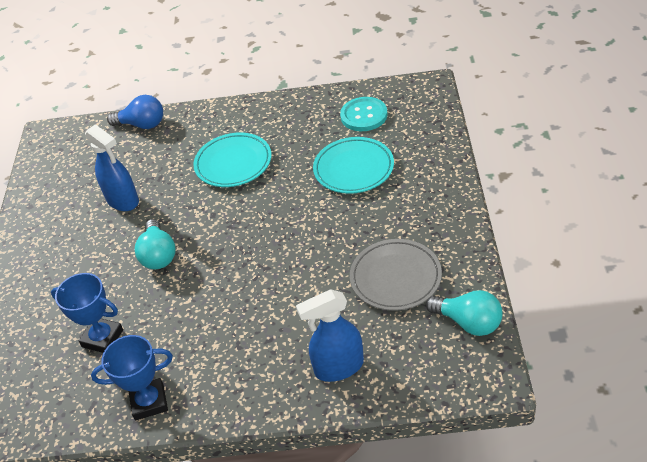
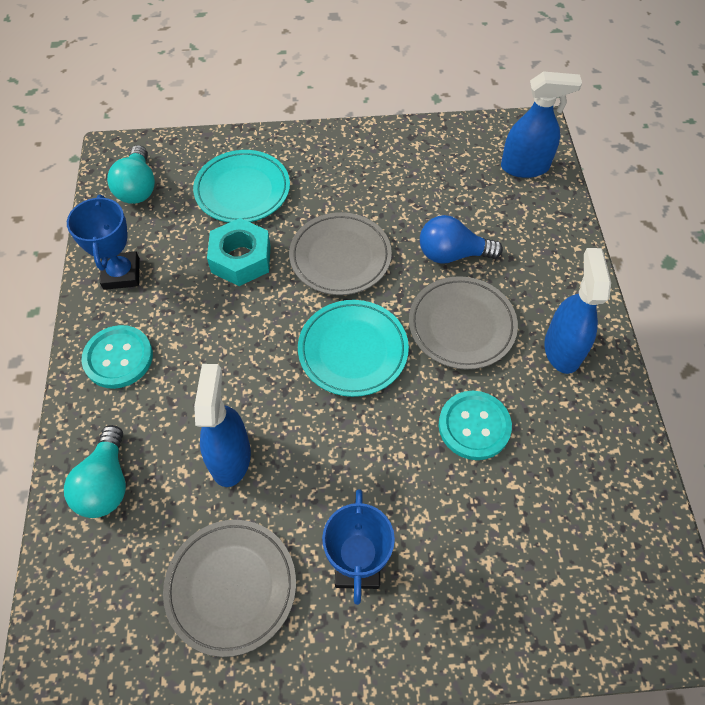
blue spray bottle: 2 -> 3
grey plate: 1 -> 3
turquoise button: 1 -> 2
turquoise nut: 0 -> 1

